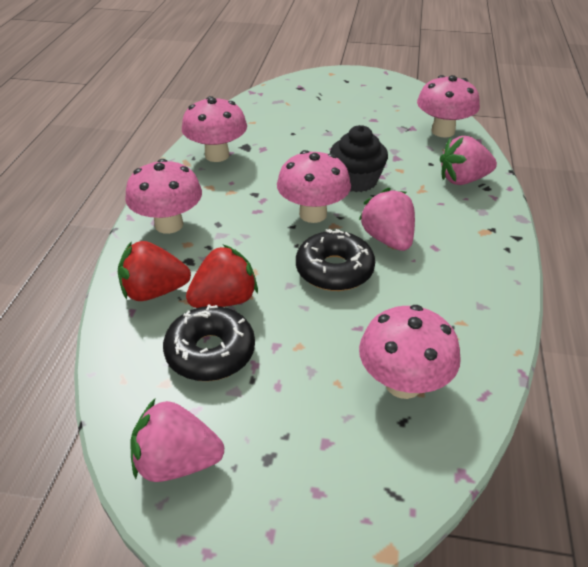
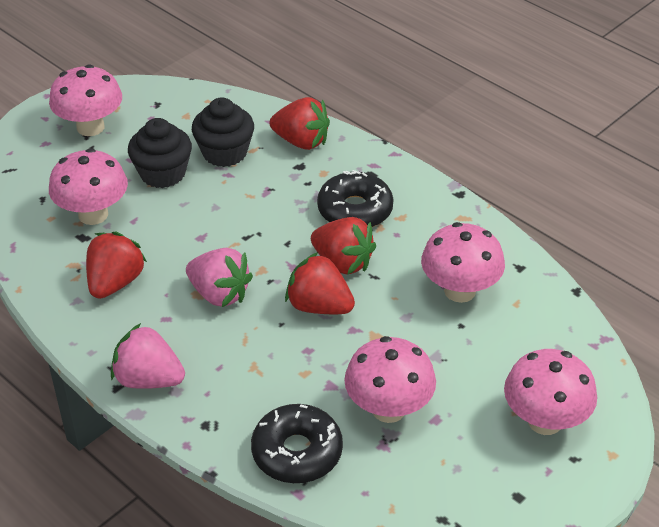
black cupcake: 1 -> 2
pink strawberry: 3 -> 2
red strawberry: 2 -> 4

